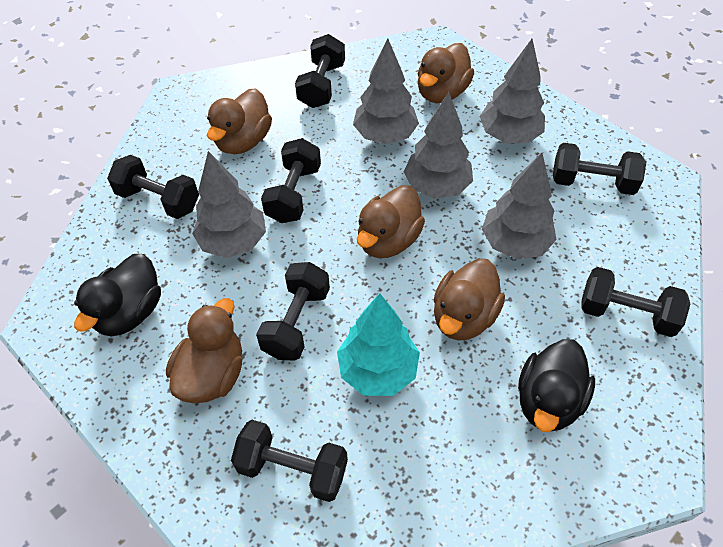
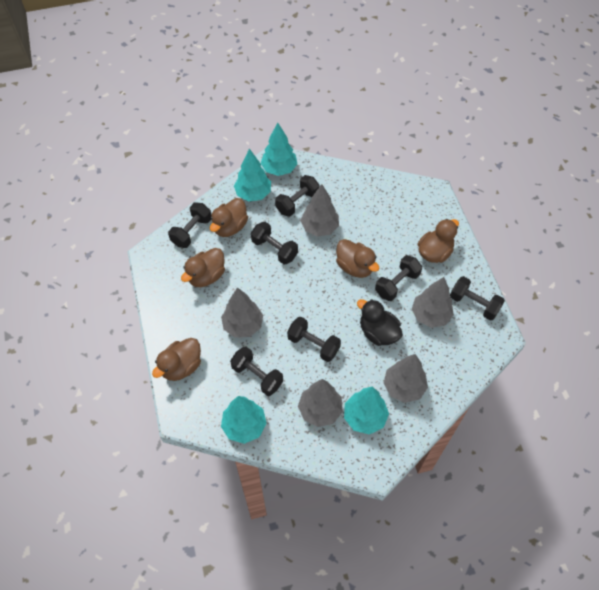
black duck: 2 -> 1
turquoise tree: 1 -> 4

